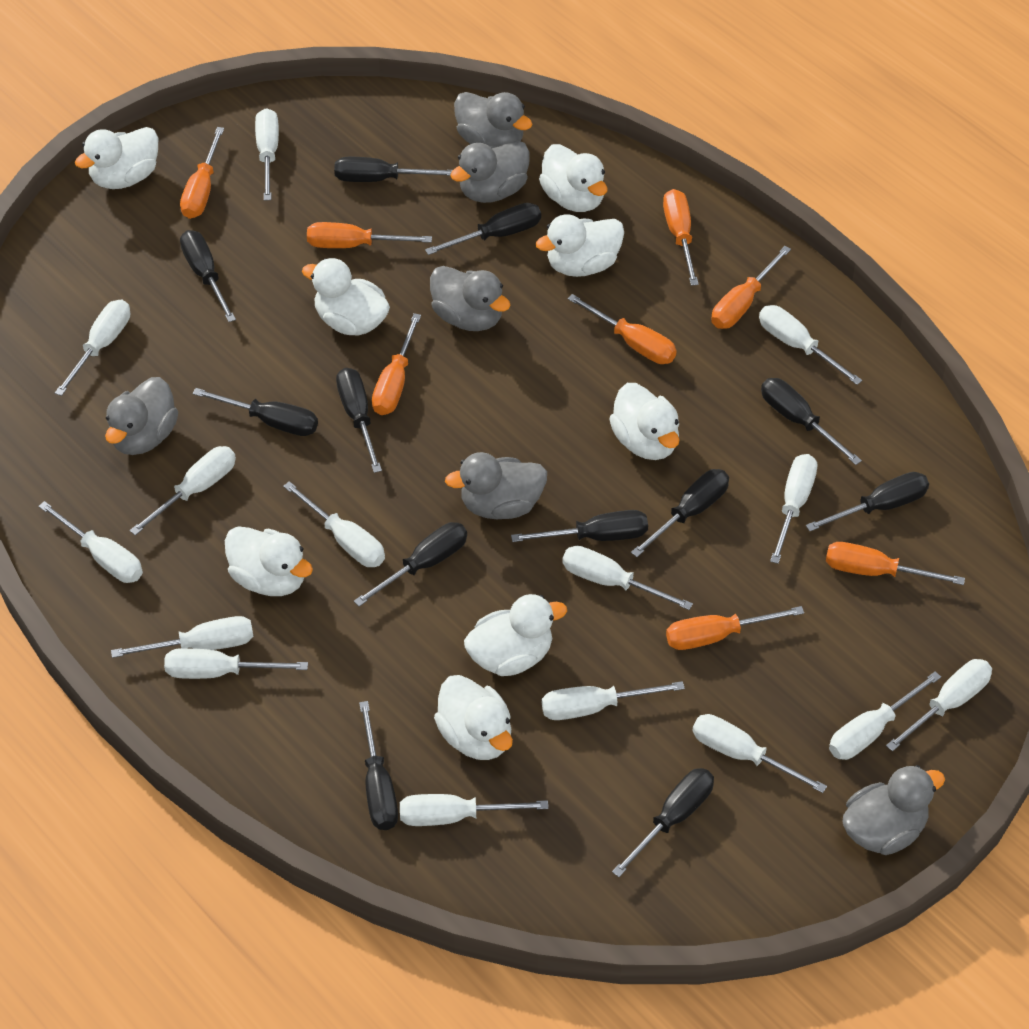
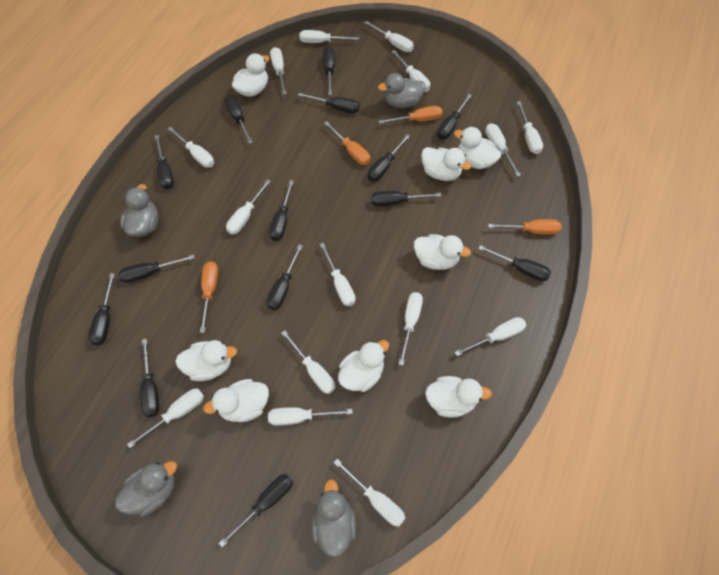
black screwdriver: 12 -> 14
grey duck: 6 -> 4
orange screwdriver: 8 -> 4

